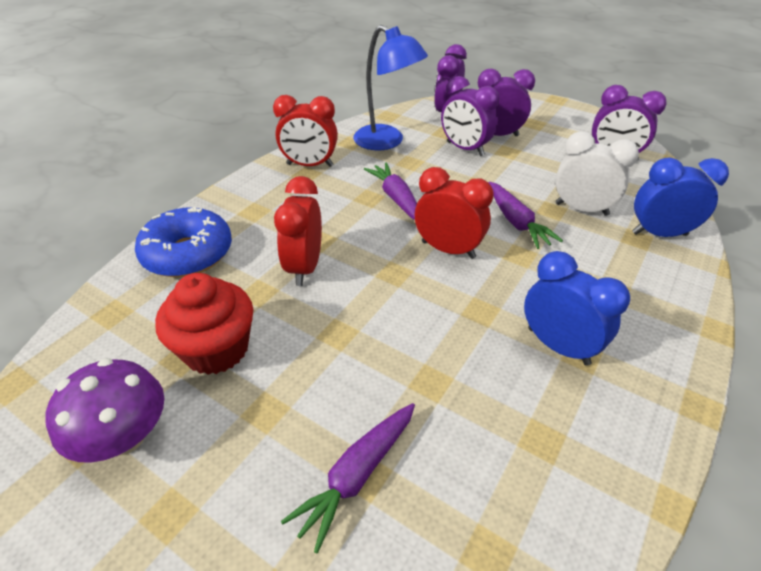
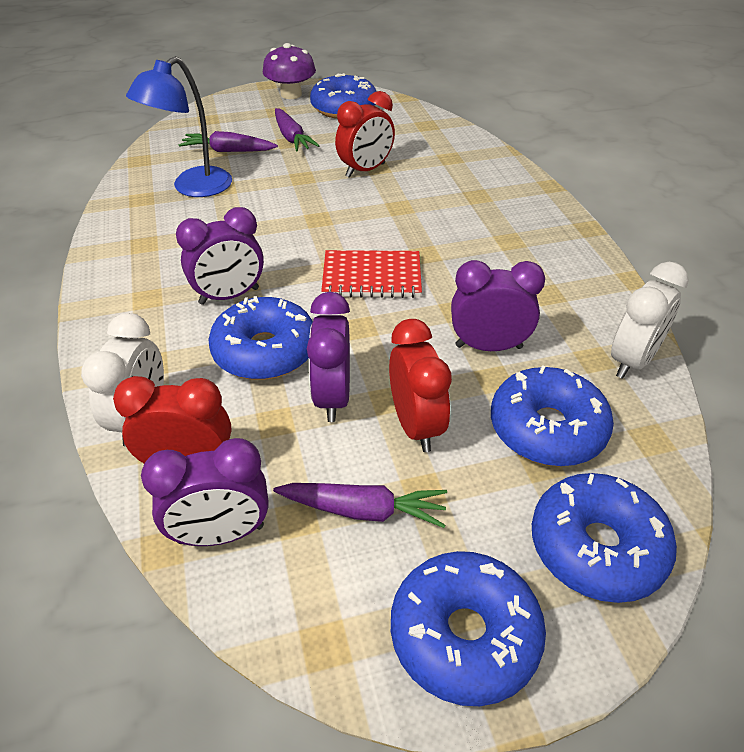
blue clock: 2 -> 0
blue donut: 1 -> 5
red cupcake: 1 -> 0
red notebook: 0 -> 1
white clock: 1 -> 2

